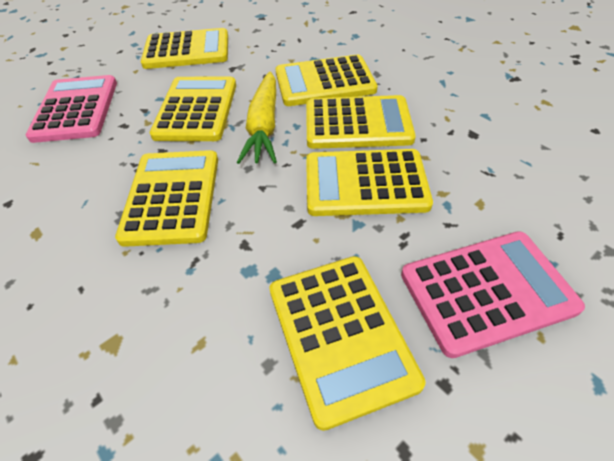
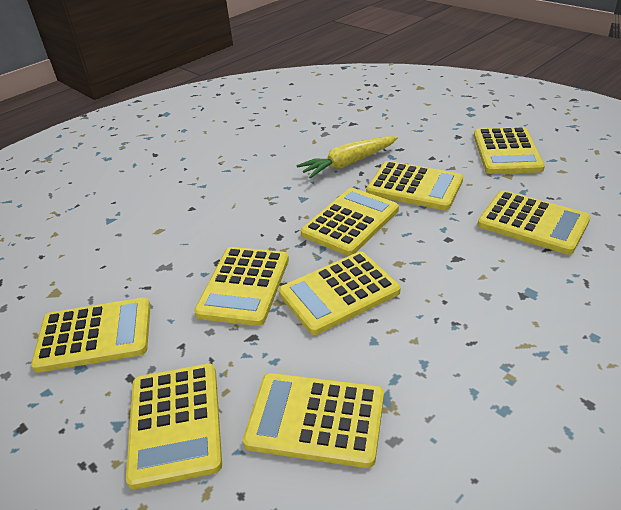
pink calculator: 2 -> 0
yellow calculator: 7 -> 9

